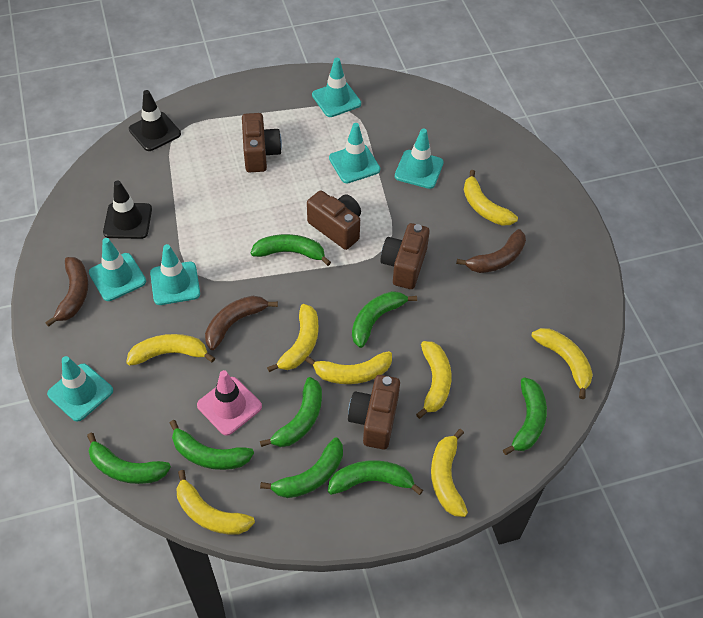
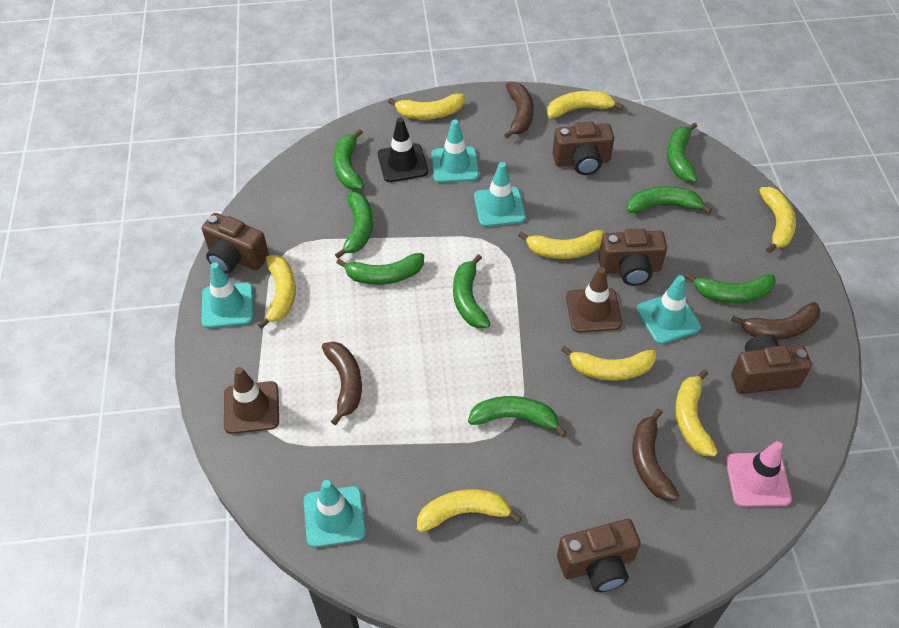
black traffic cone: 2 -> 1
brown banana: 3 -> 4
brown camera: 4 -> 5
brown traffic cone: 0 -> 2
turquoise traffic cone: 6 -> 5

